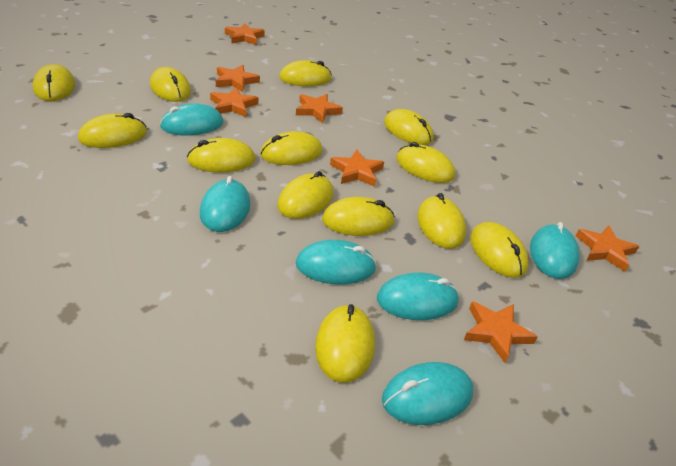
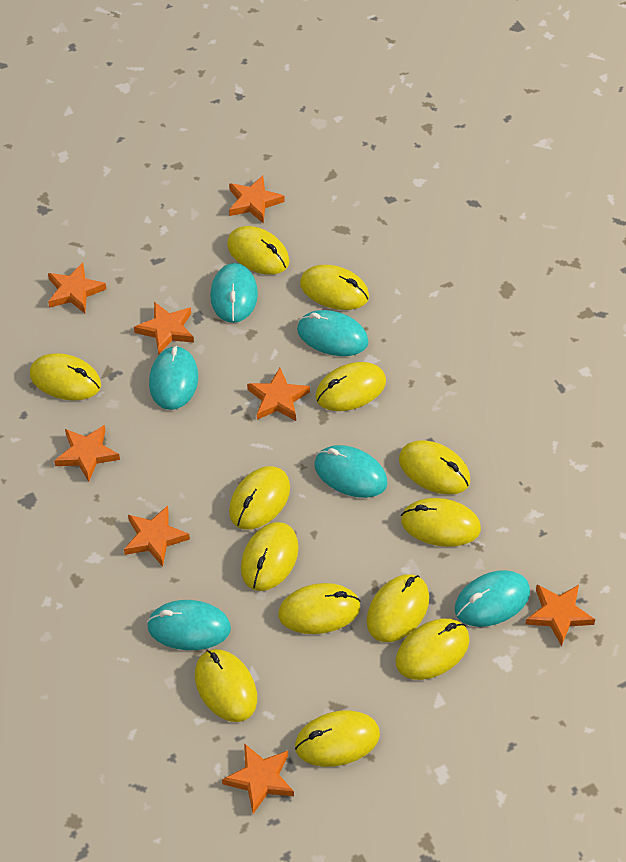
orange star: 7 -> 8

